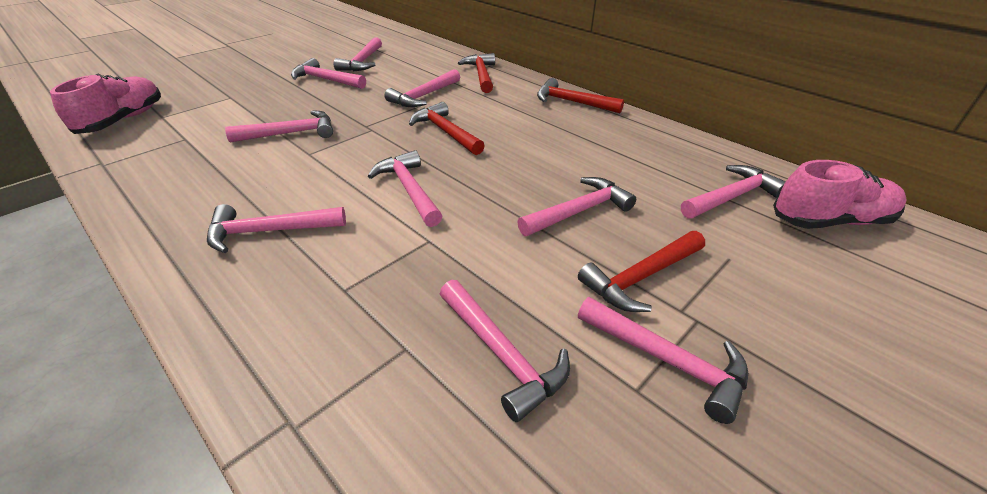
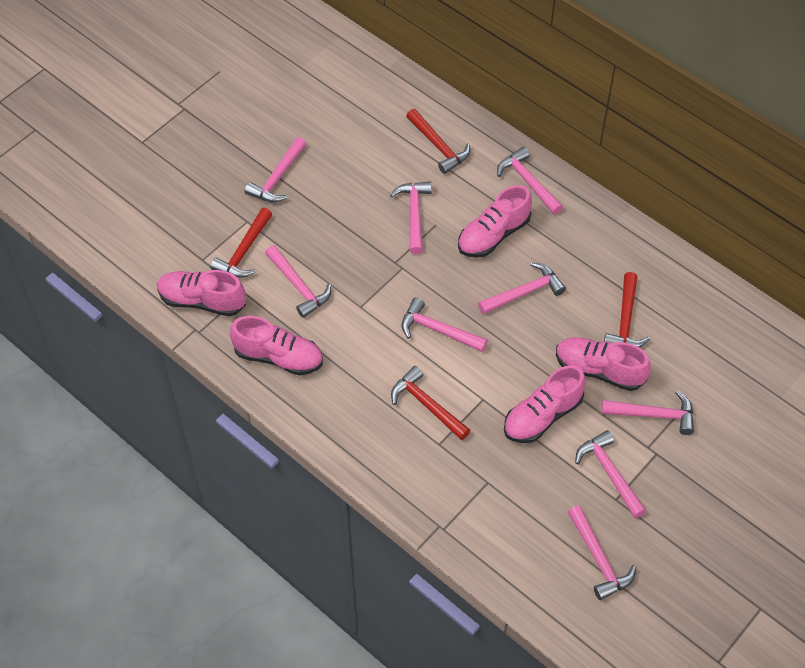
pink hammer: 10 -> 9
pink shoe: 2 -> 5

